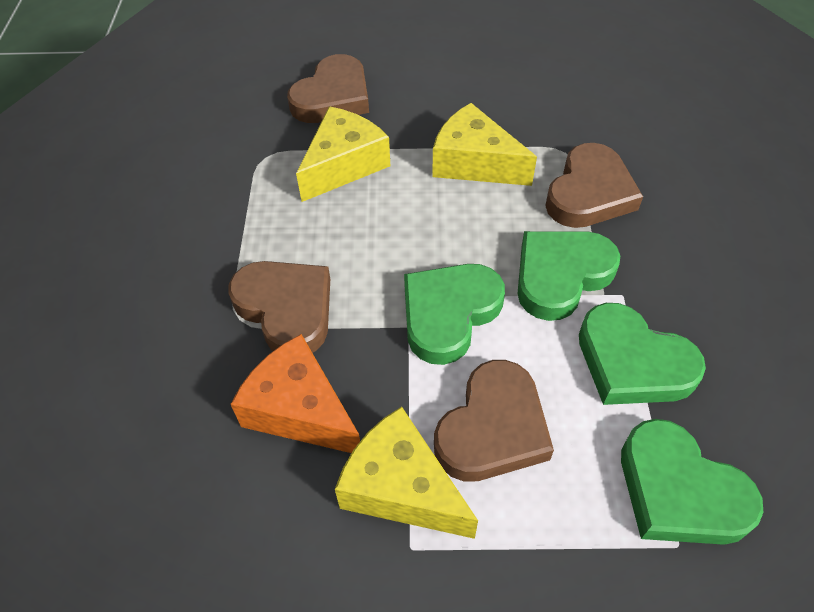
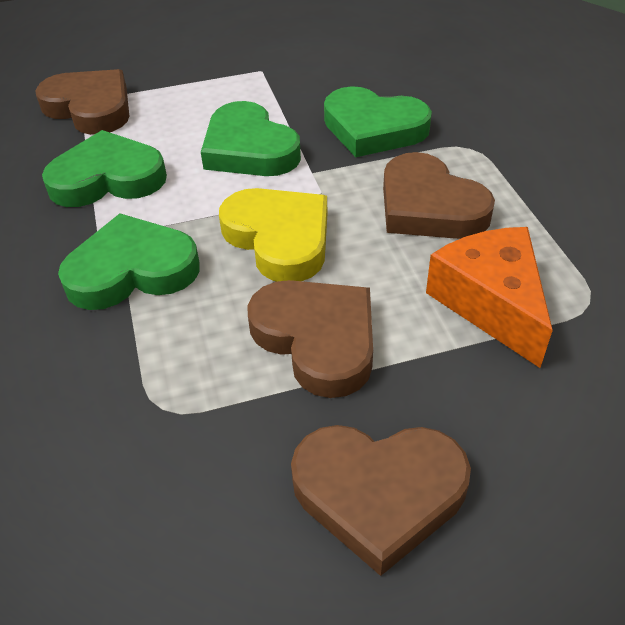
yellow cheese: 3 -> 0
yellow heart: 0 -> 1

